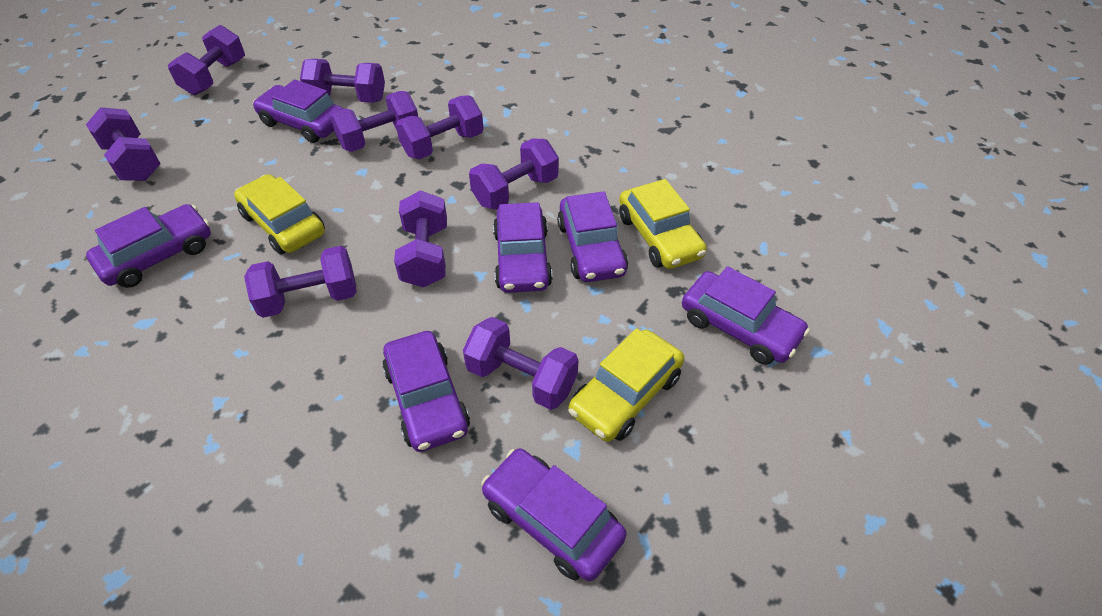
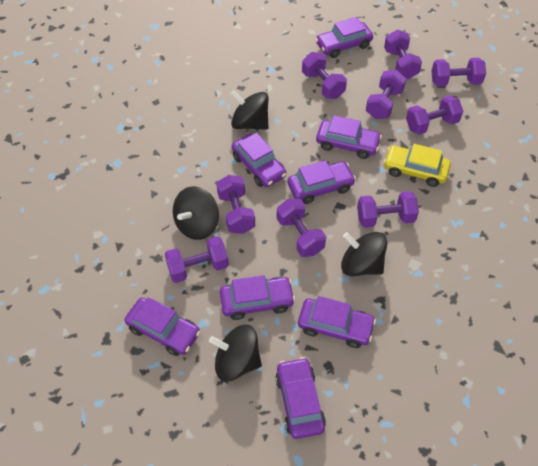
black spinning top: 0 -> 4
purple car: 7 -> 8
yellow car: 3 -> 1

